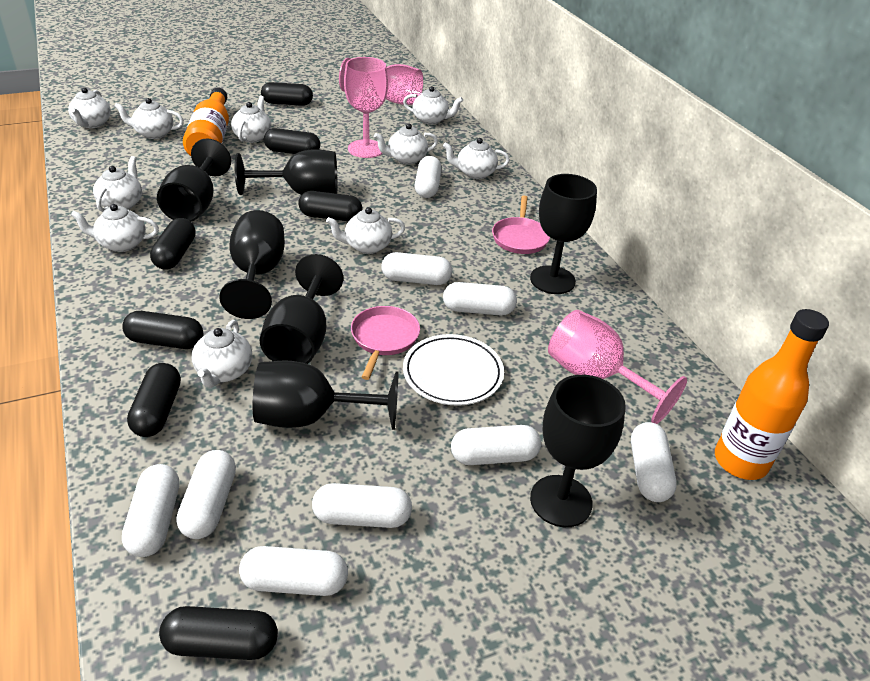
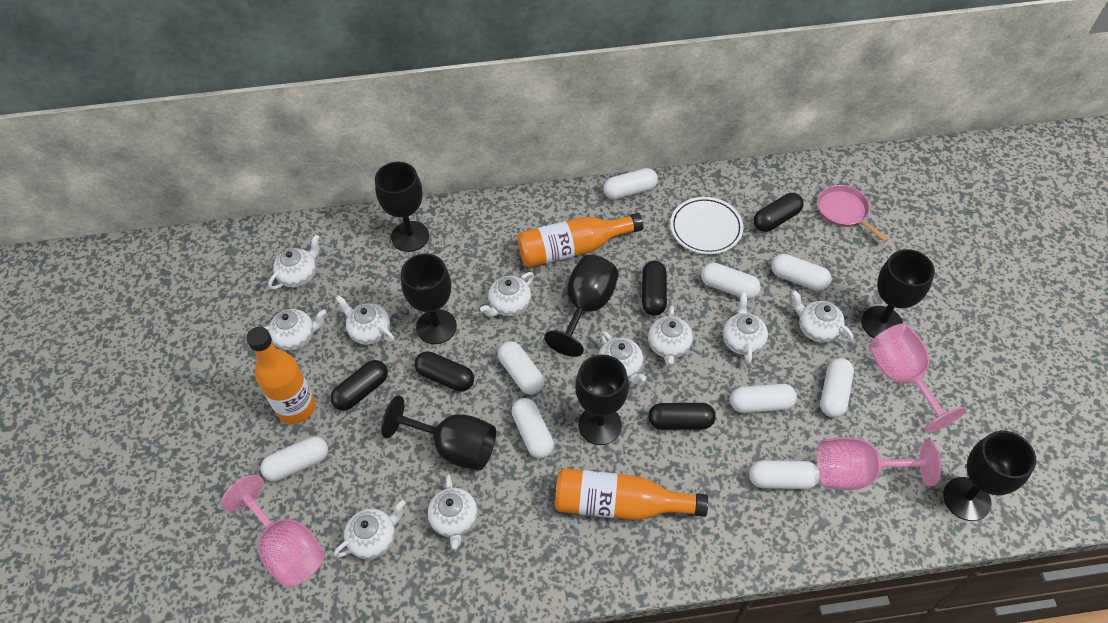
black capsule: 7 -> 5
orange bottle: 2 -> 3
pink pan: 2 -> 1

